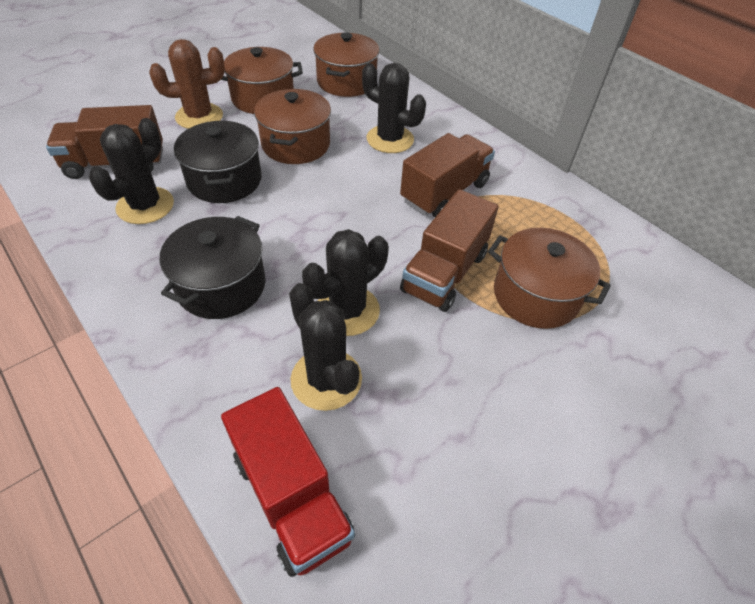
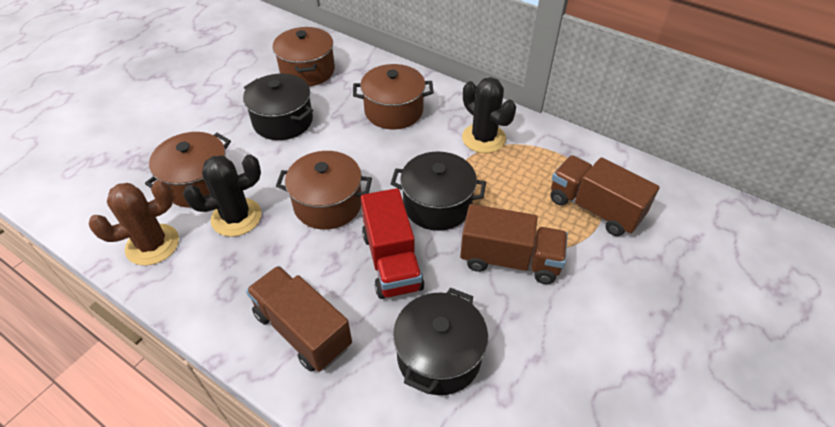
black cactus: 4 -> 2
black pot: 2 -> 3

